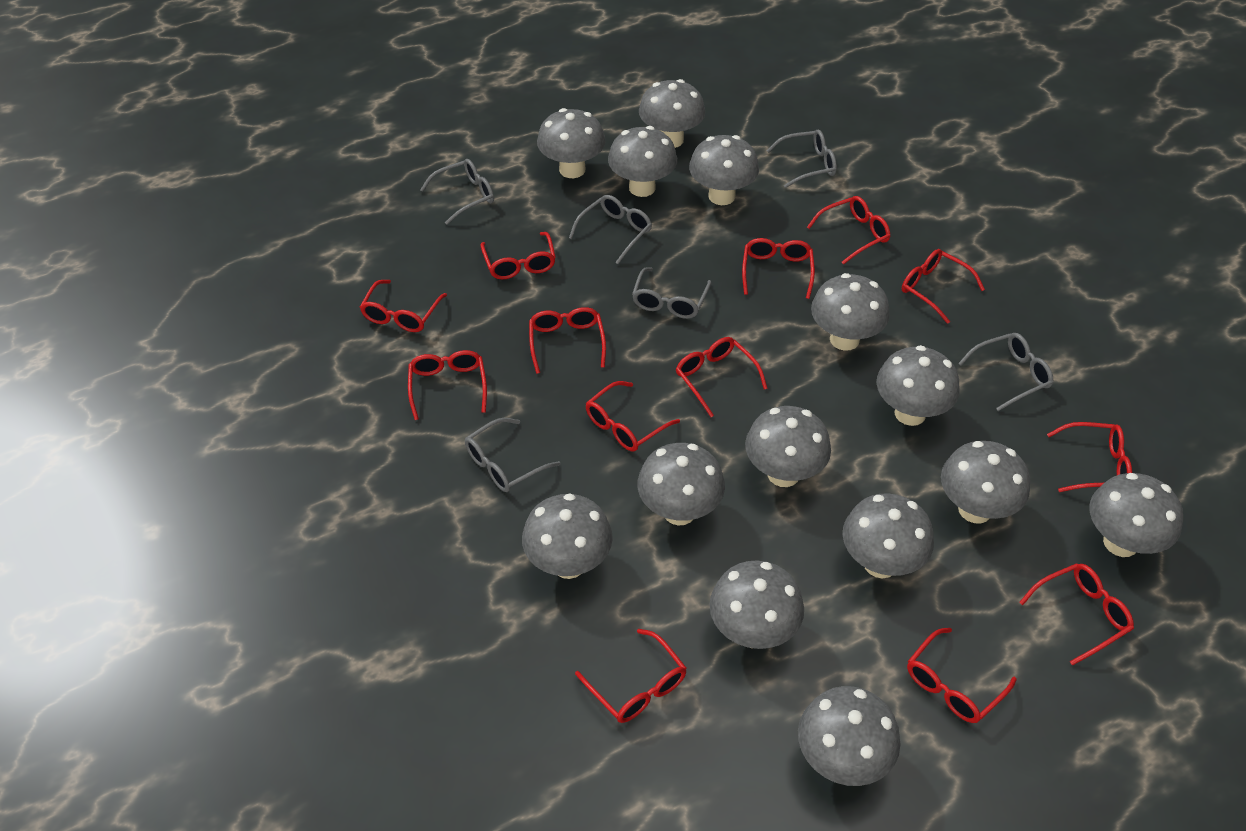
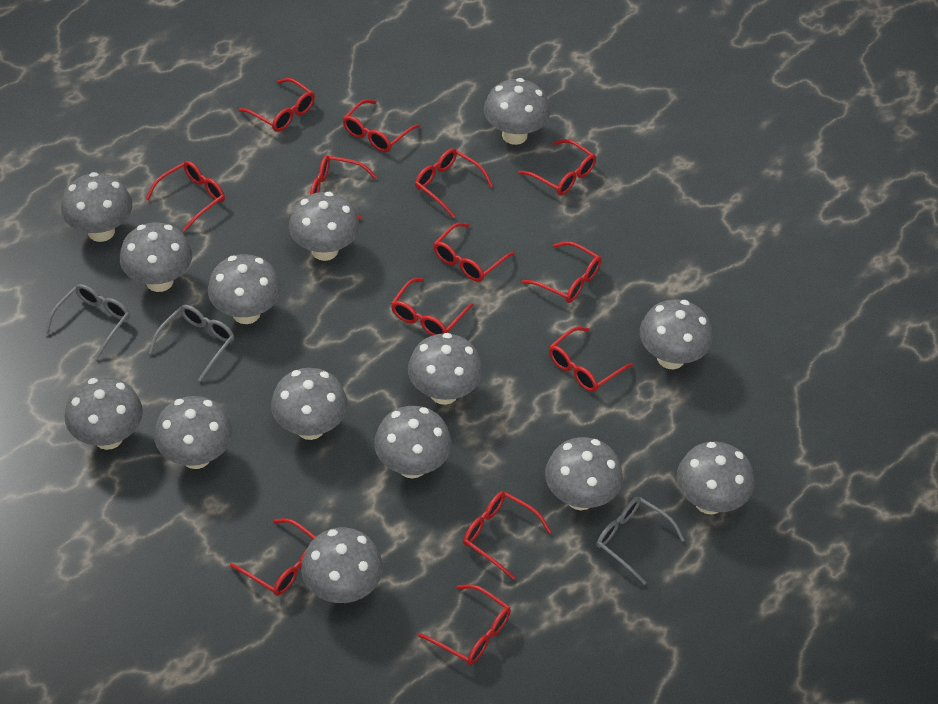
grey glasses: 6 -> 3

